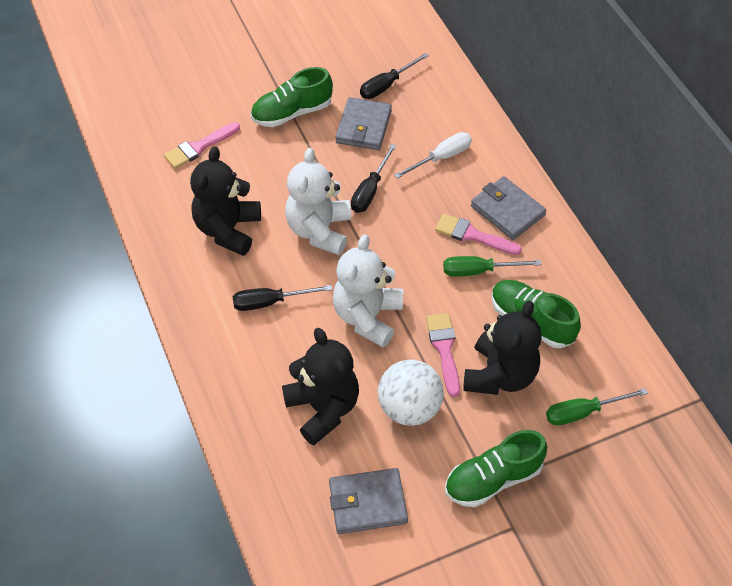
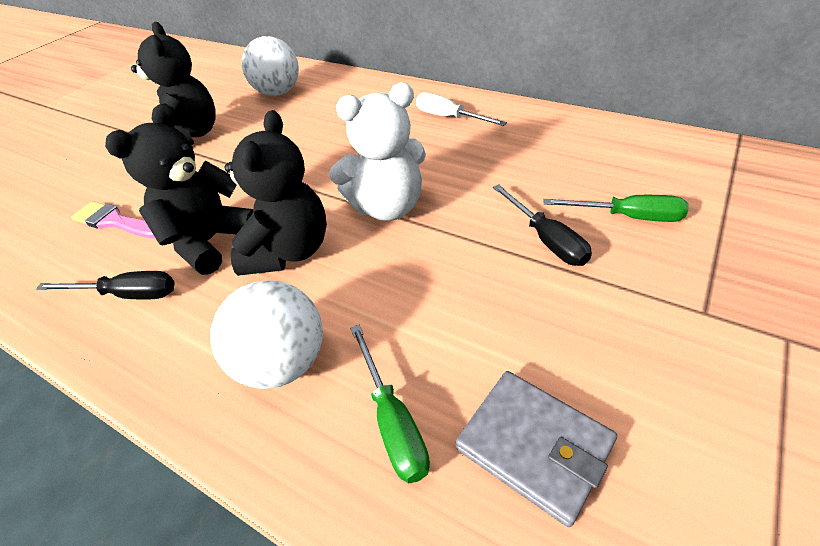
black screwdriver: 3 -> 2
green shoe: 3 -> 0
grey wallet: 3 -> 1
pink brush: 3 -> 1
white ball: 1 -> 2
white teddy bear: 2 -> 1

